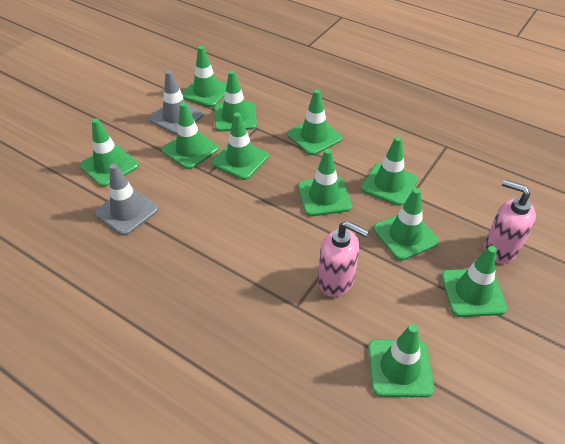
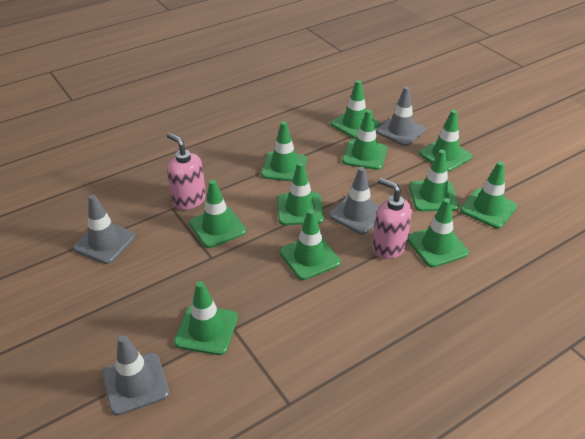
grey traffic cone: 2 -> 4

